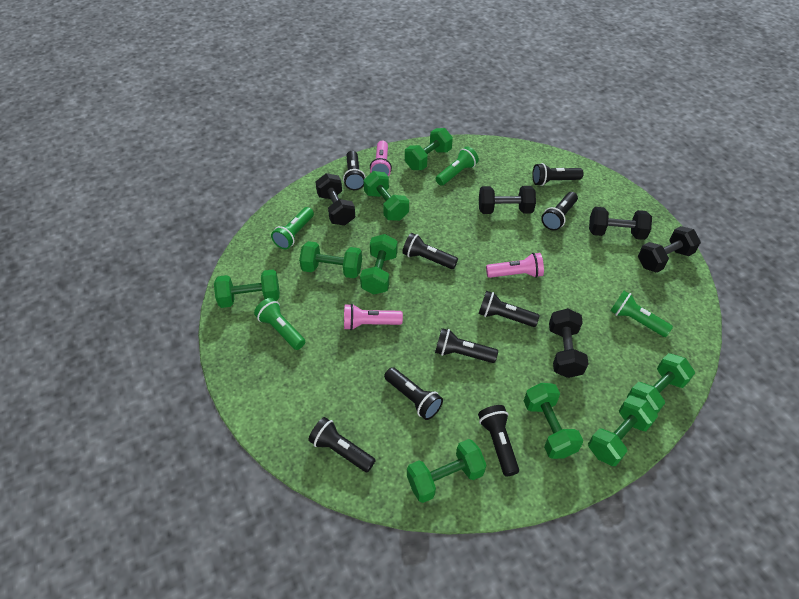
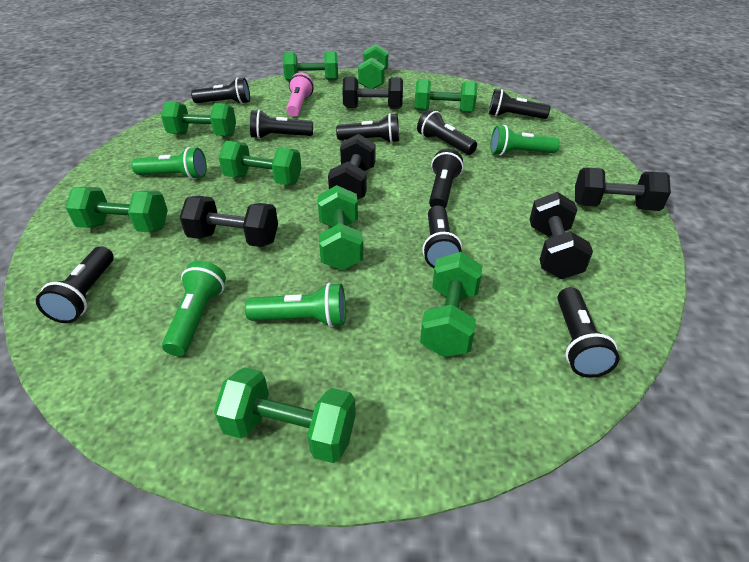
pink flashlight: 3 -> 1

